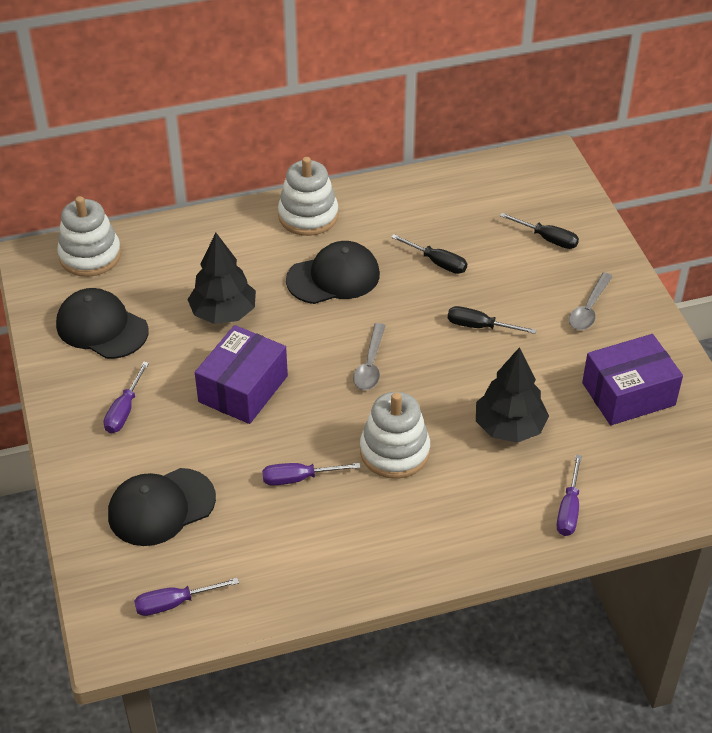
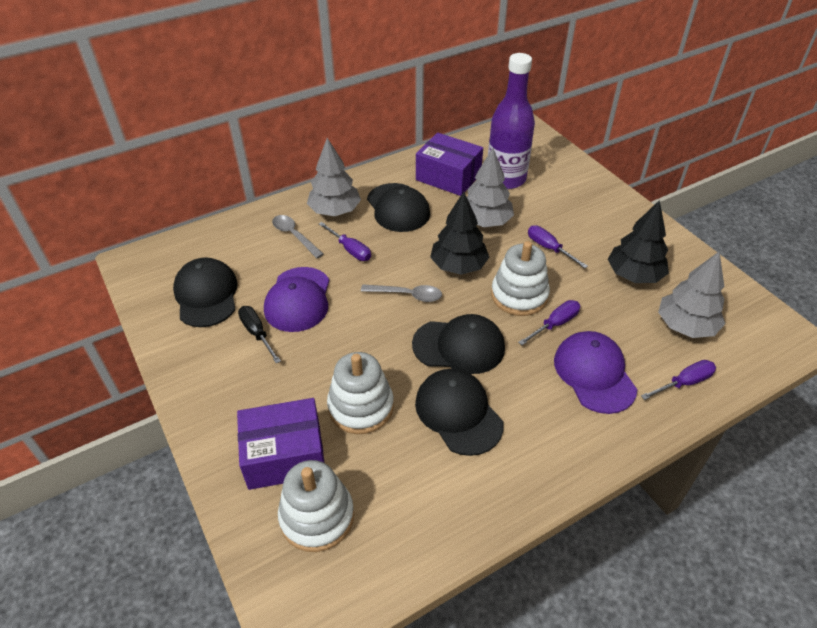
black cap: 3 -> 4
black screwdriver: 3 -> 1
grey tree: 0 -> 3
purple bottle: 0 -> 1
purple cap: 0 -> 2

